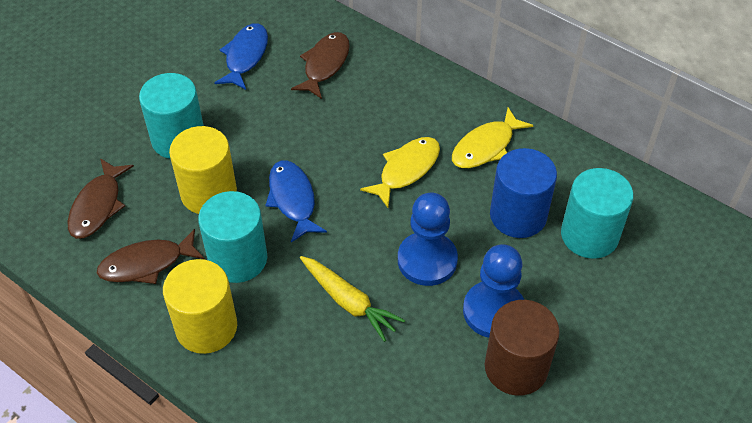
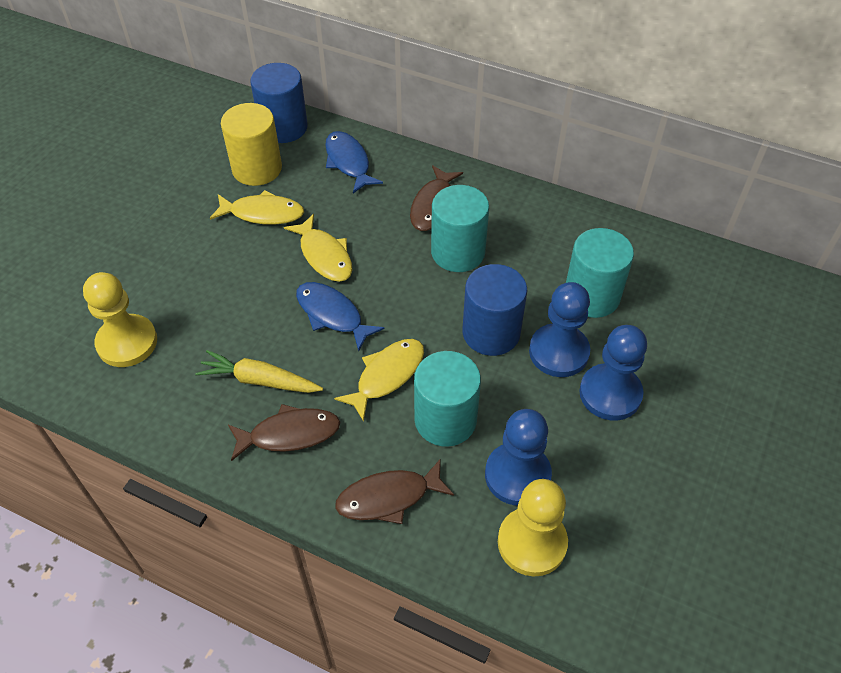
blue cylinder: 1 -> 2
blue pawn: 2 -> 3
brown cylinder: 1 -> 0
yellow cylinder: 2 -> 1
yellow fish: 2 -> 3
yellow pawn: 0 -> 2

